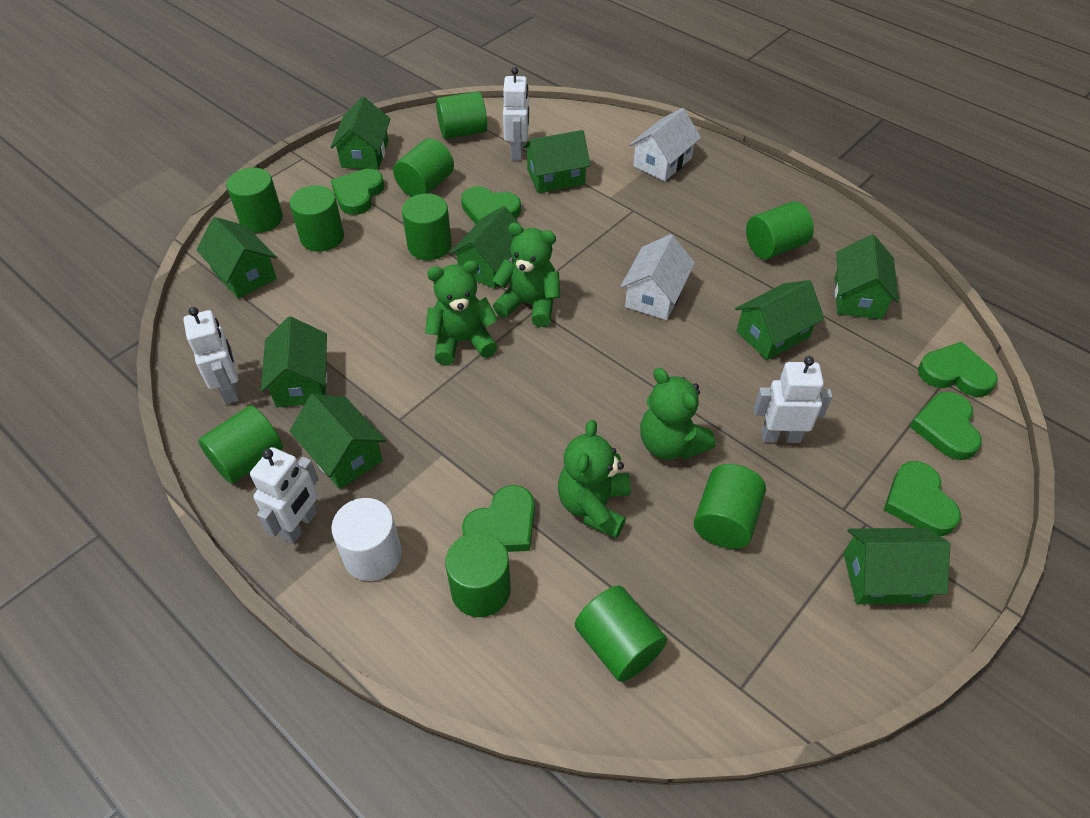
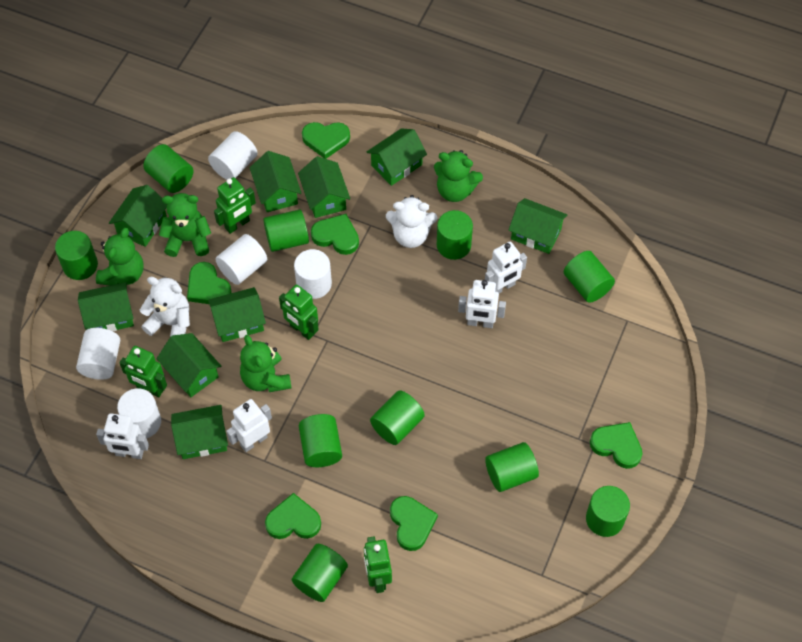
green robot: 0 -> 4
white cylinder: 1 -> 5
white house: 2 -> 0
white teddy bear: 0 -> 2

